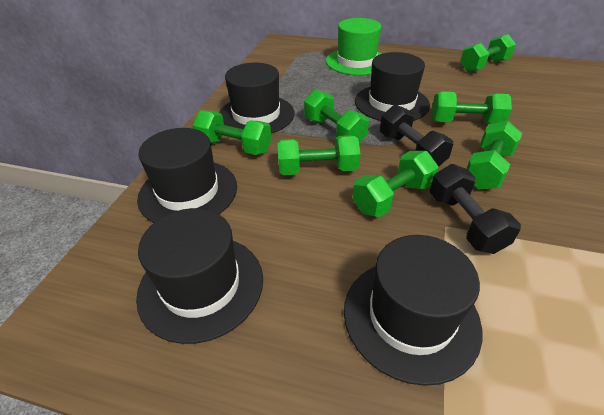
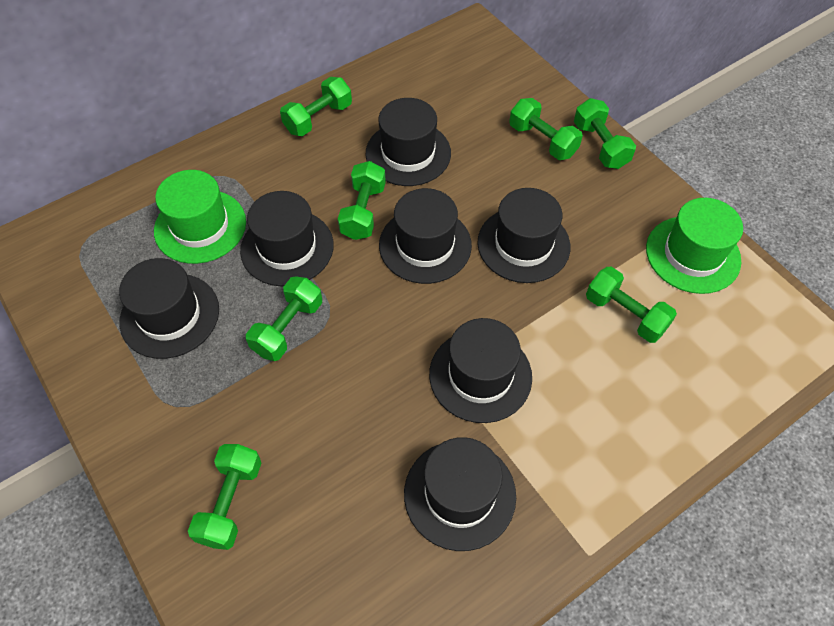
black dumbbell: 2 -> 0
black hat: 5 -> 7
green hat: 1 -> 2

